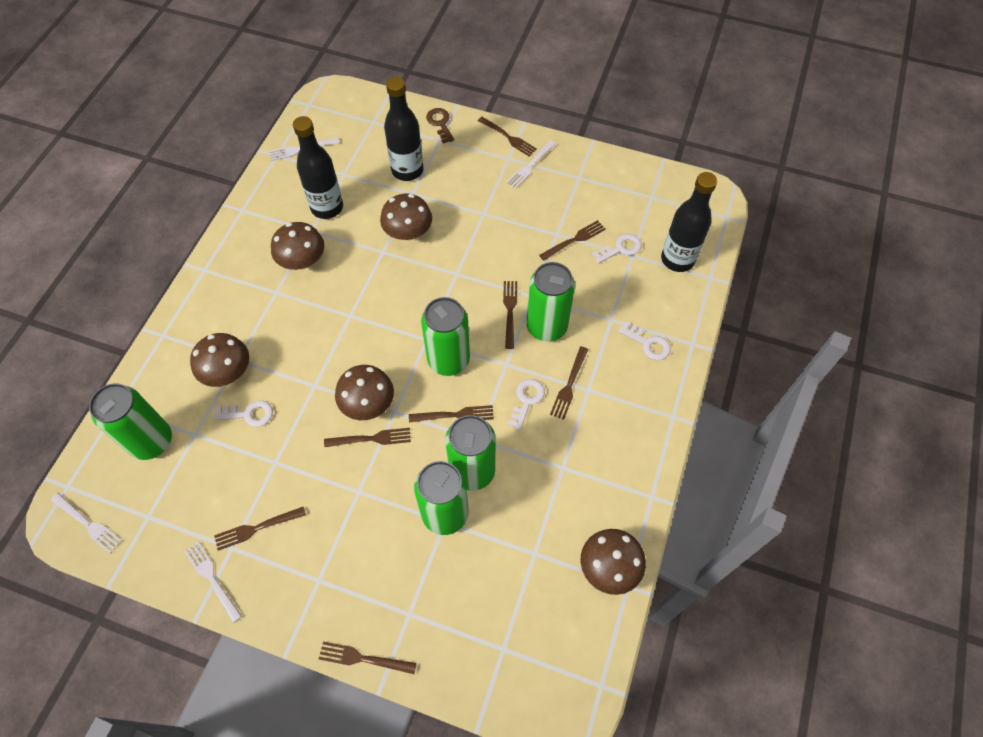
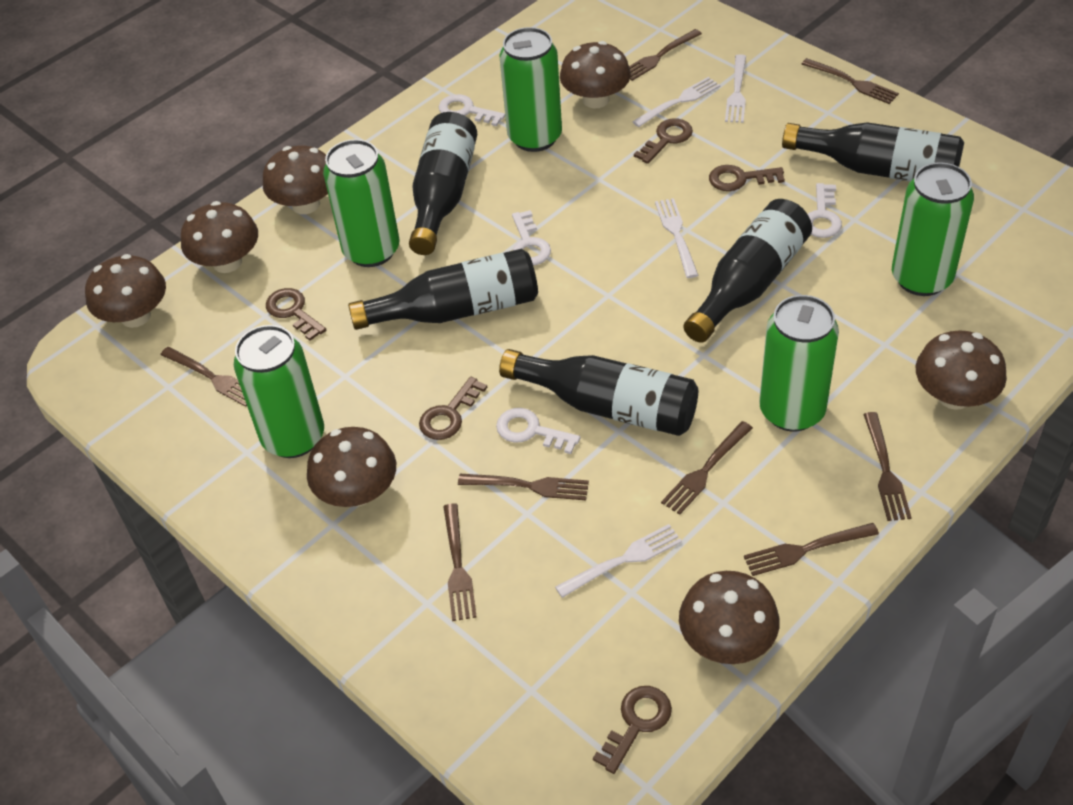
black bottle: 3 -> 5
brown key: 1 -> 5
brown mushroom: 5 -> 7

